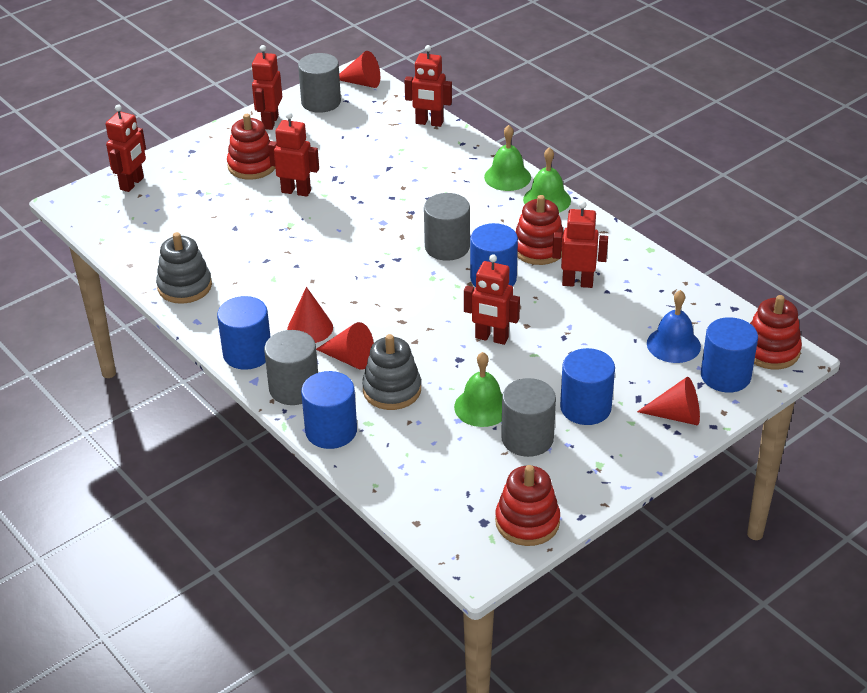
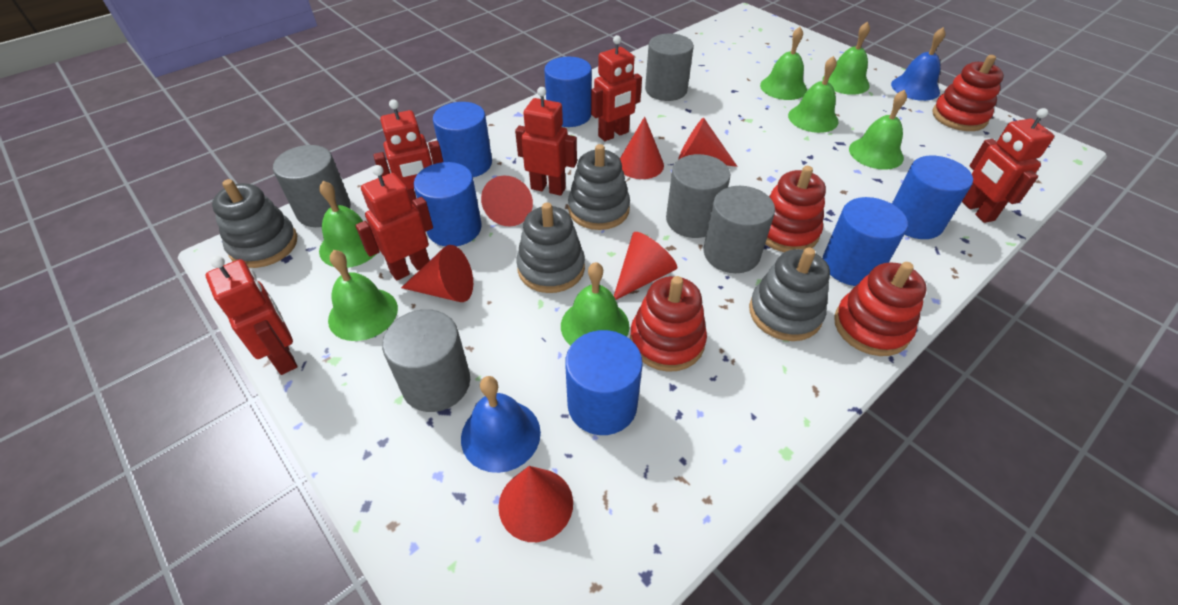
blue bell: 1 -> 2
blue cylinder: 5 -> 6
green bell: 3 -> 7
grey cylinder: 4 -> 5
grey stacking toy: 2 -> 4
red cone: 4 -> 6

